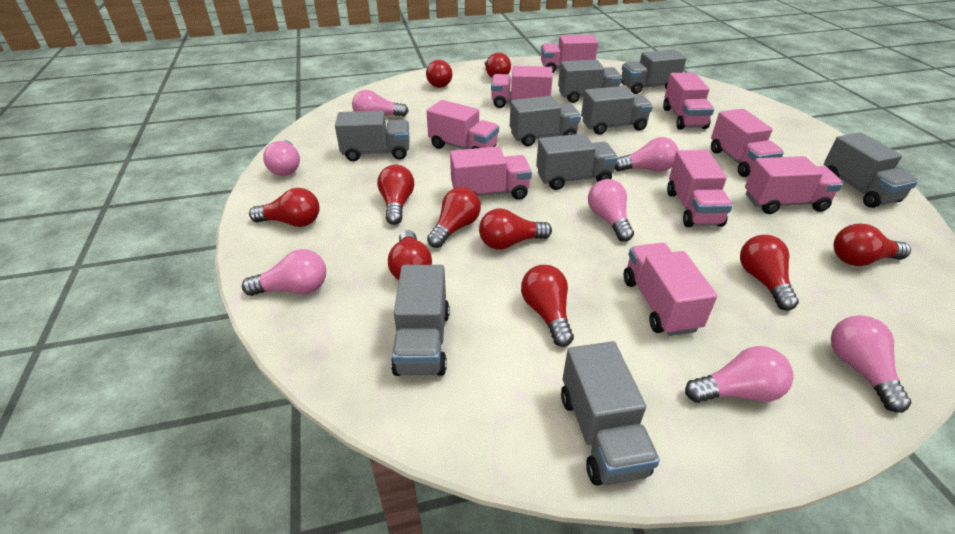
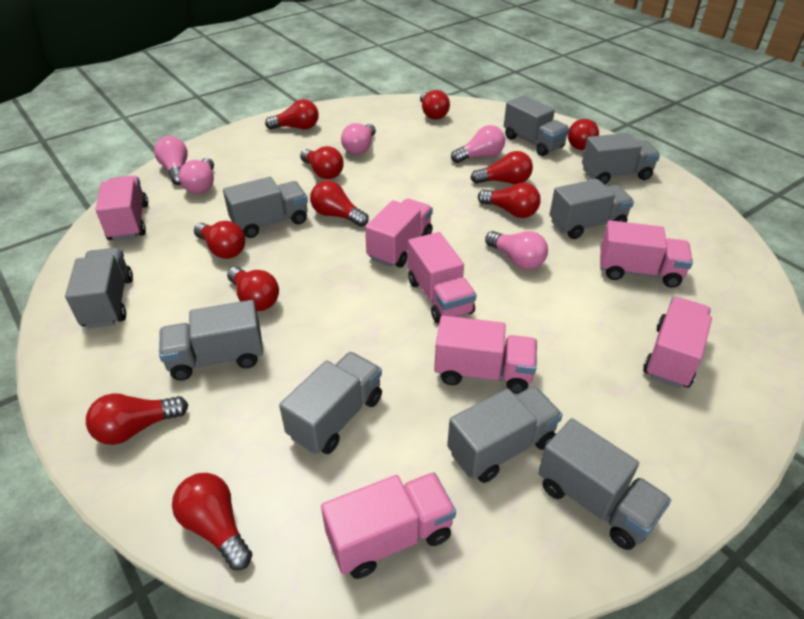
pink light bulb: 7 -> 5
pink truck: 9 -> 7
red light bulb: 10 -> 11

